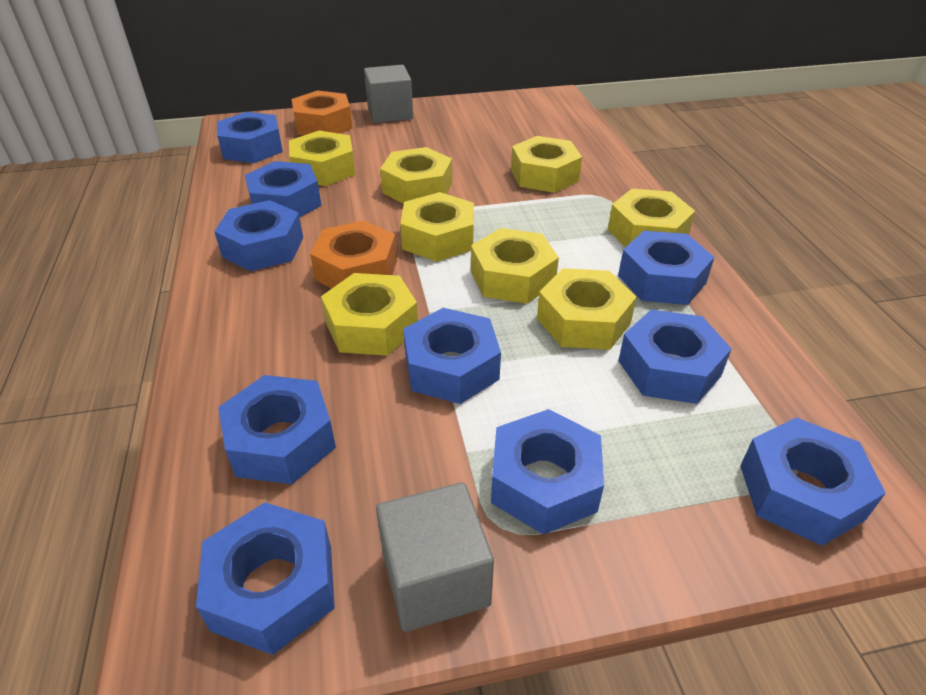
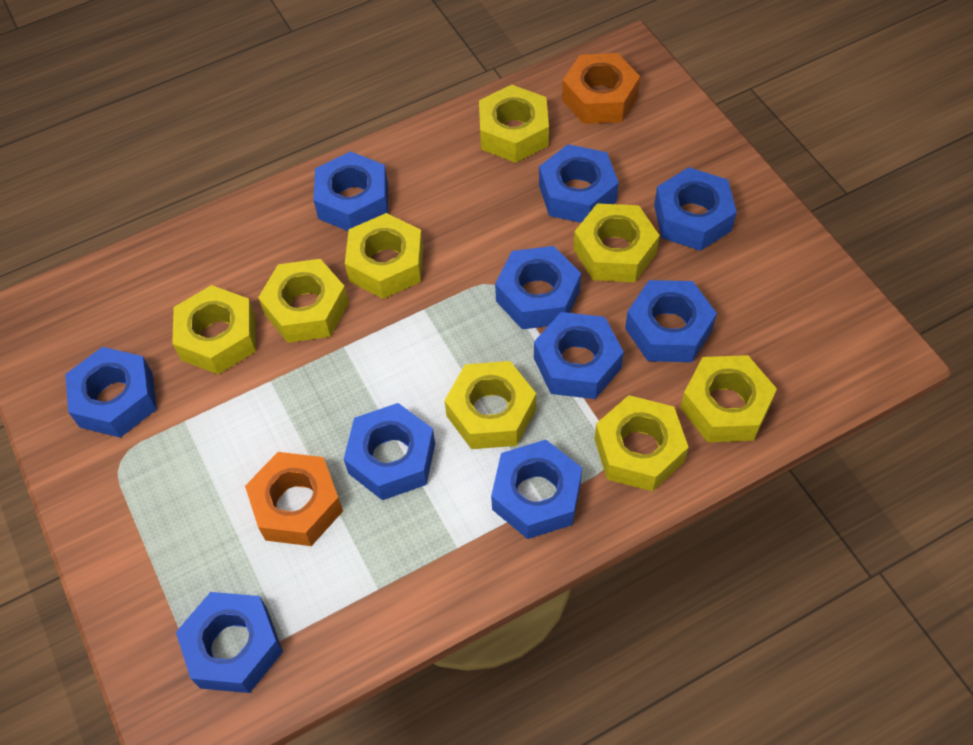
grey cube: 2 -> 0

